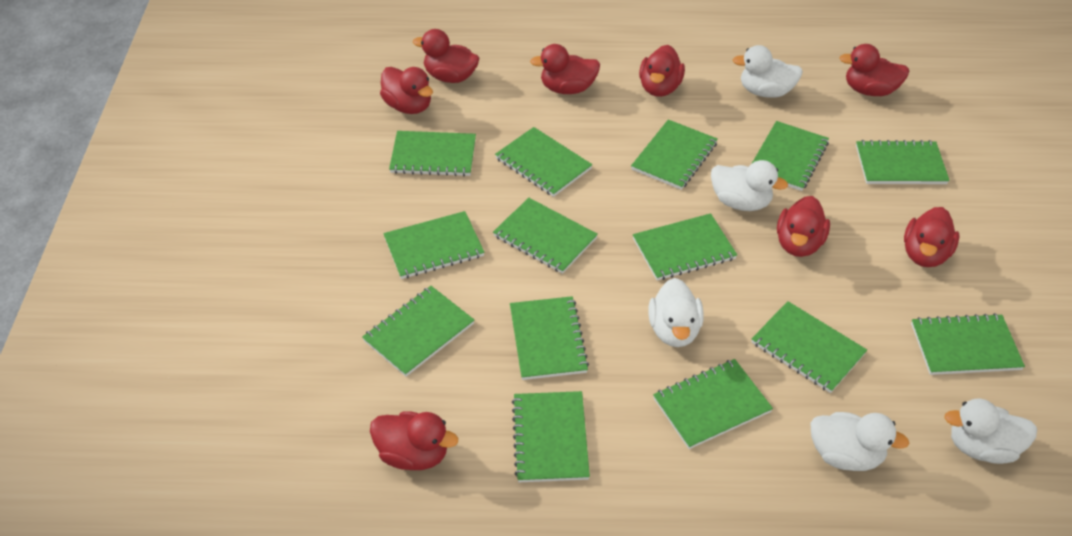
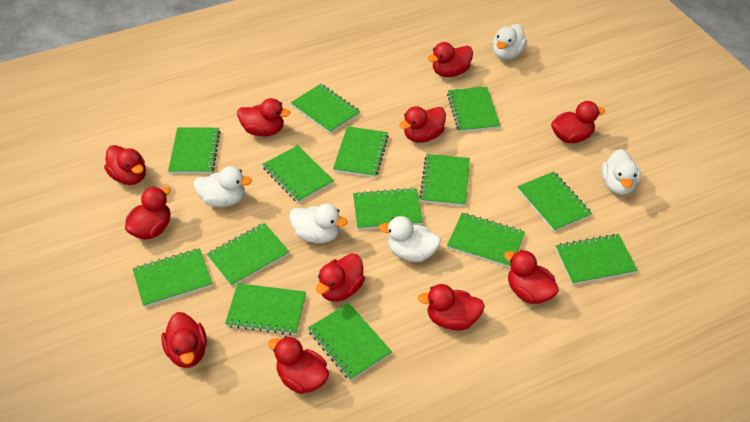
red duck: 8 -> 11

